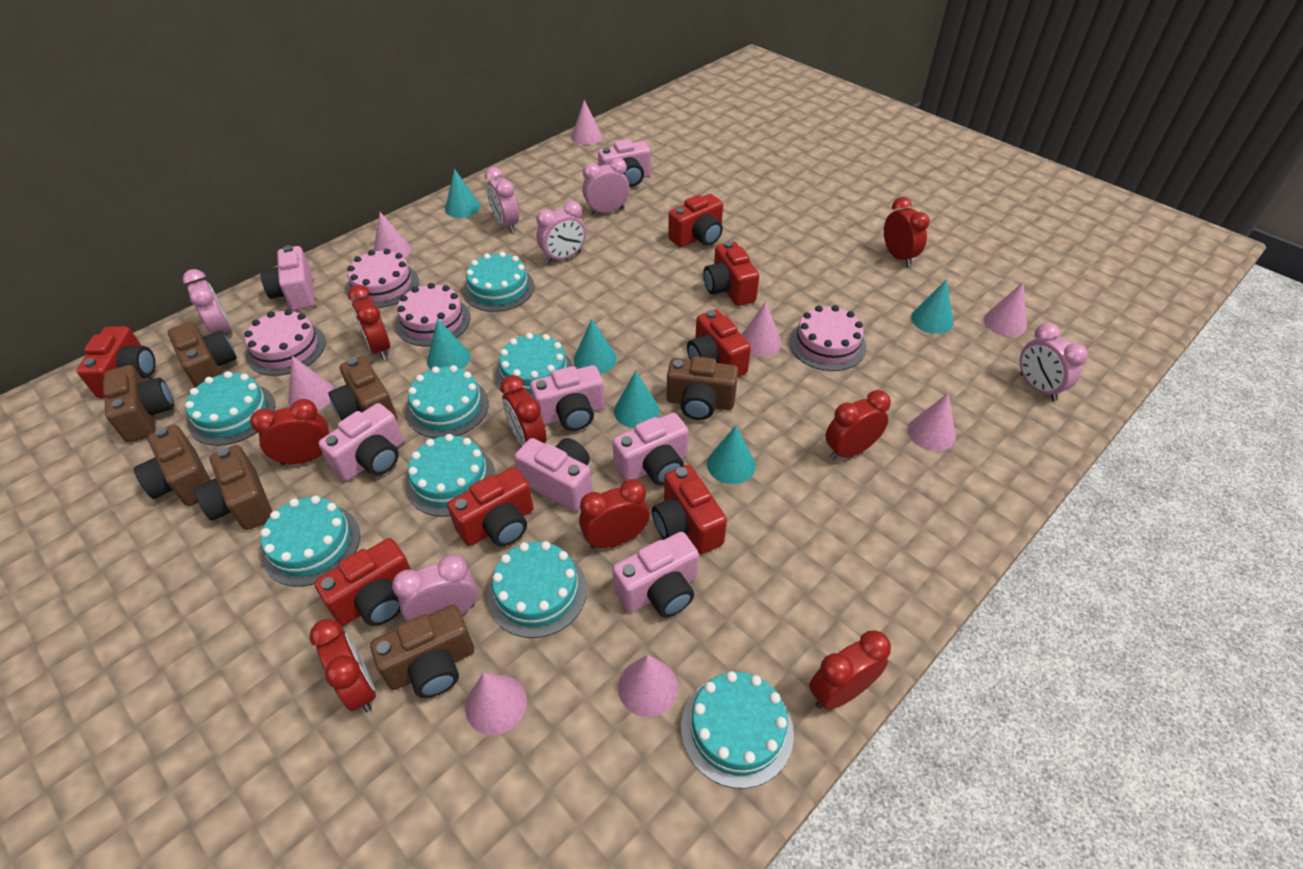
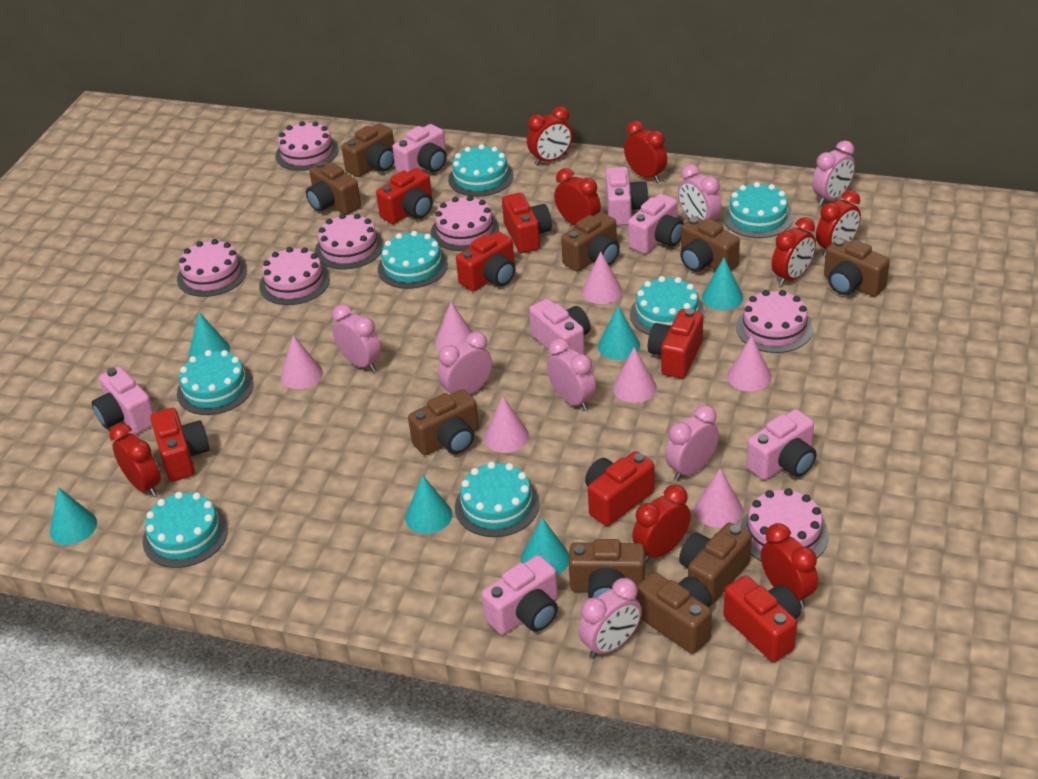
brown camera: 7 -> 9
pink cake: 4 -> 7
pink clock: 6 -> 7
pink cone: 8 -> 7
turquoise cake: 8 -> 7

